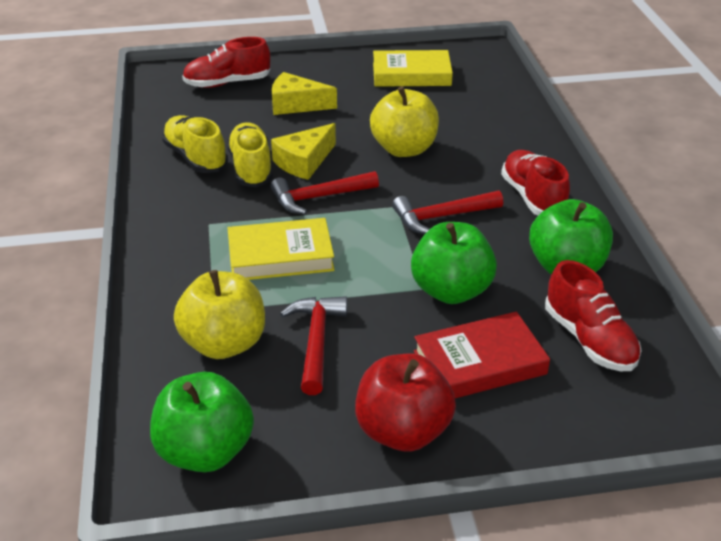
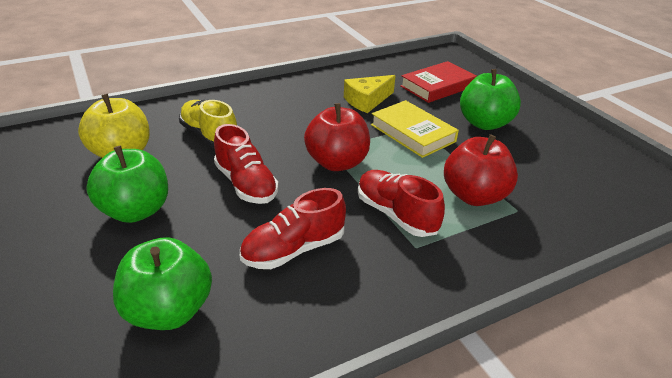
red apple: 1 -> 2
red hammer: 3 -> 0
yellow apple: 2 -> 1
yellow book: 2 -> 1
yellow cheese: 2 -> 1
yellow shoe: 2 -> 1

